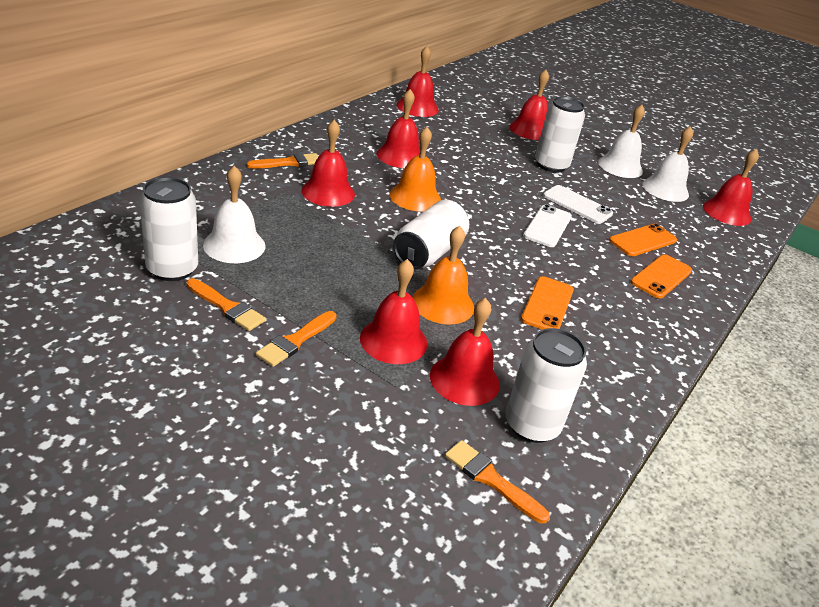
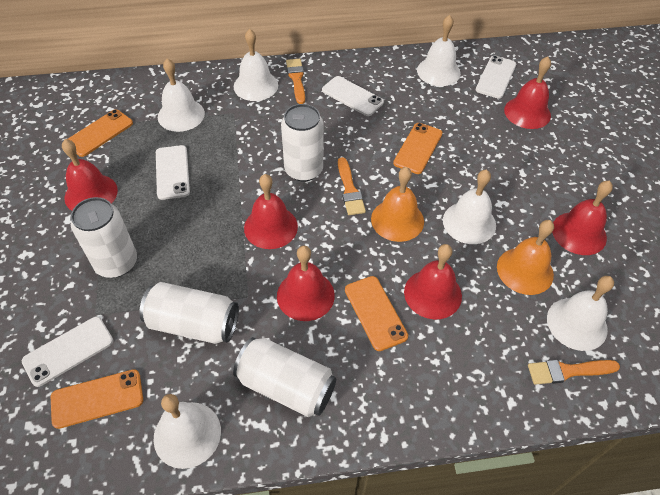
orange brush: 4 -> 3
orange phone: 3 -> 4
red bell: 7 -> 6
white bell: 3 -> 6
white phone: 2 -> 4

